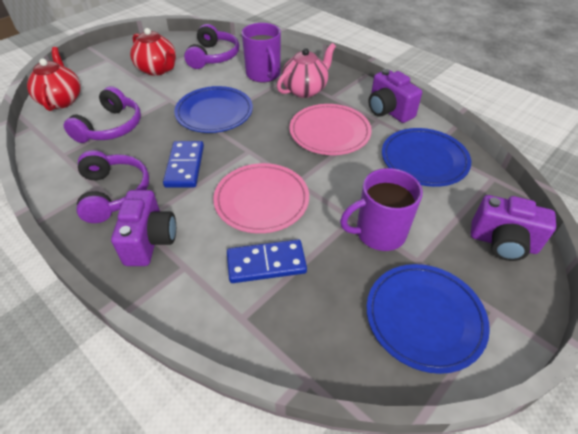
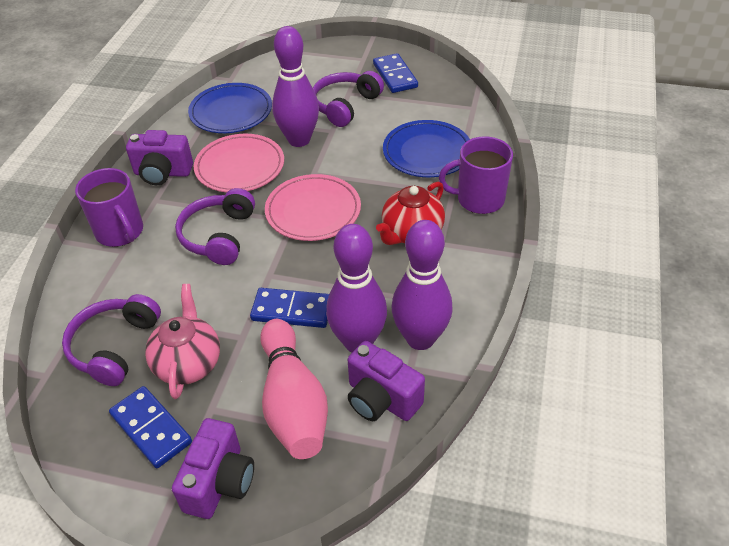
blue domino: 2 -> 3
blue plate: 3 -> 2
pink bowling pin: 0 -> 1
purple bowling pin: 0 -> 3
red teapot: 2 -> 1

